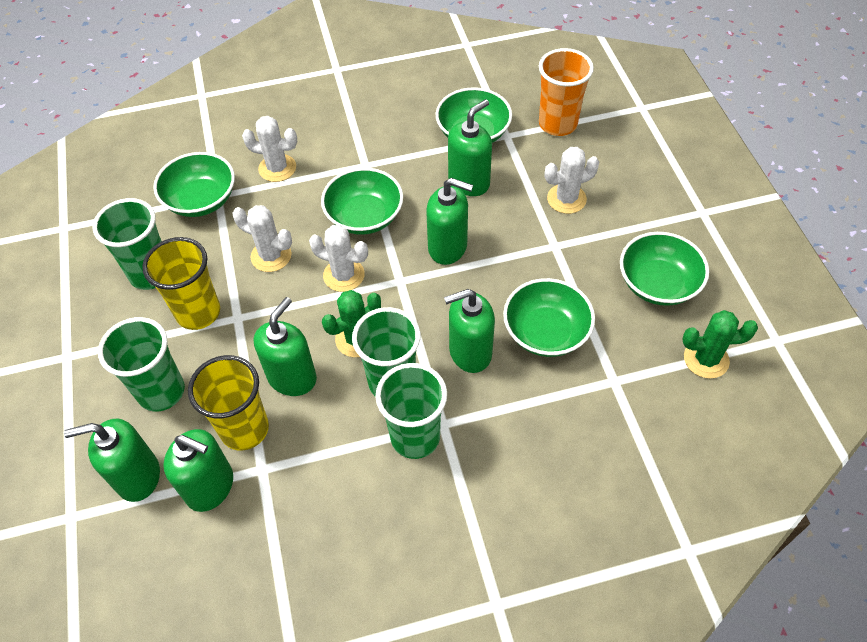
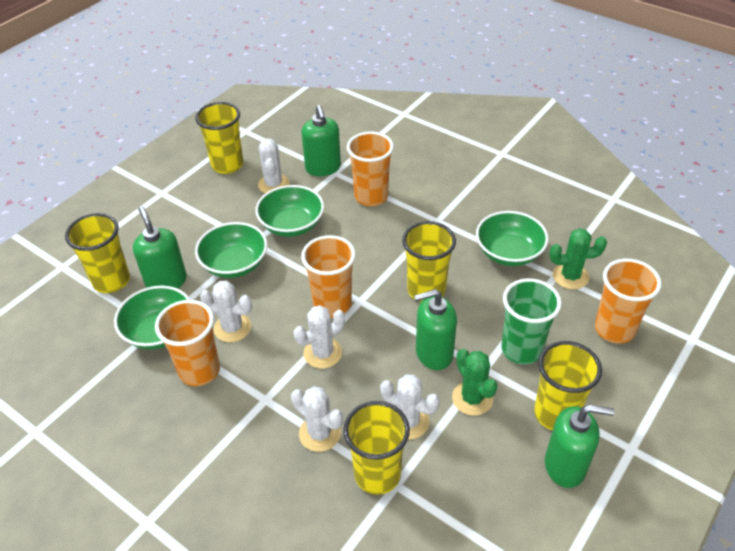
green bowl: 5 -> 4
green cup: 4 -> 1
green soap dispenser: 6 -> 4
orange cup: 1 -> 4
white cactus: 4 -> 5
yellow cup: 2 -> 5

